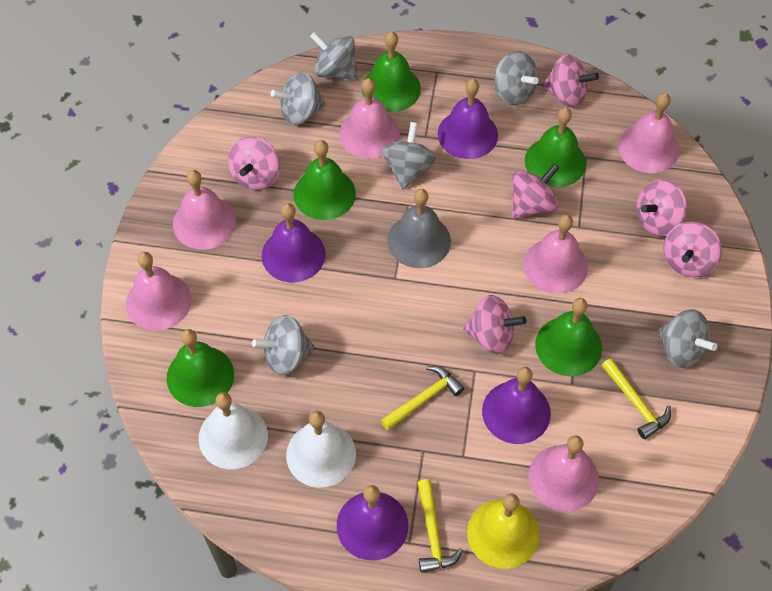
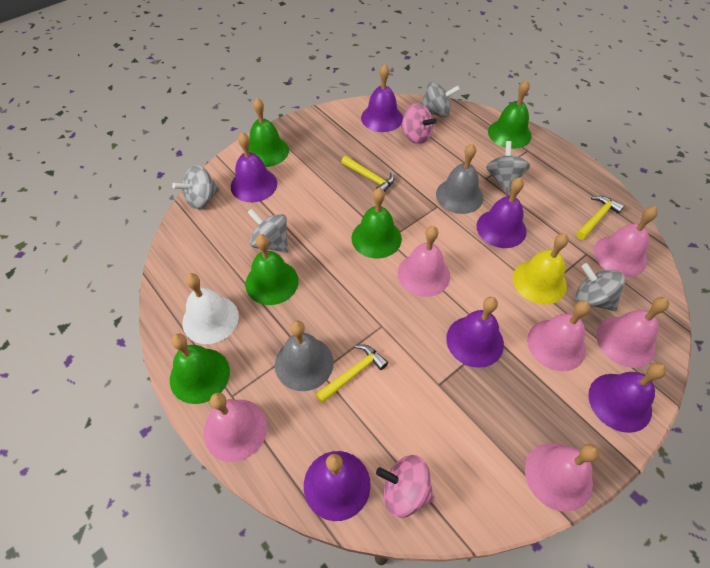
grey bell: 1 -> 2
grey spinning top: 6 -> 5
pink spinning top: 6 -> 2
purple bell: 4 -> 6
white bell: 2 -> 1

